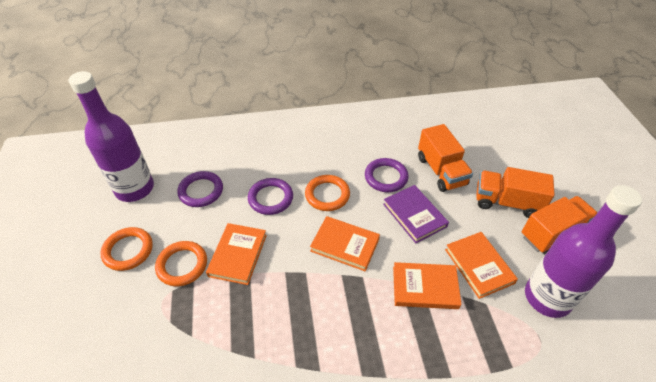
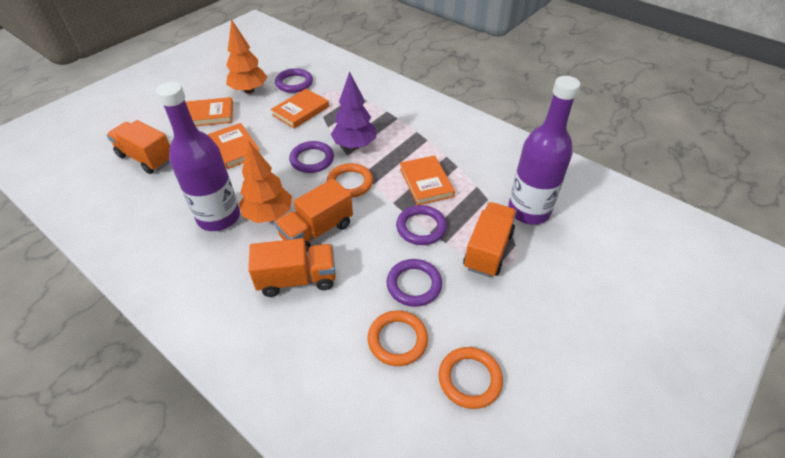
orange tree: 0 -> 2
orange truck: 3 -> 4
purple book: 1 -> 0
purple ring: 3 -> 4
purple tree: 0 -> 1

